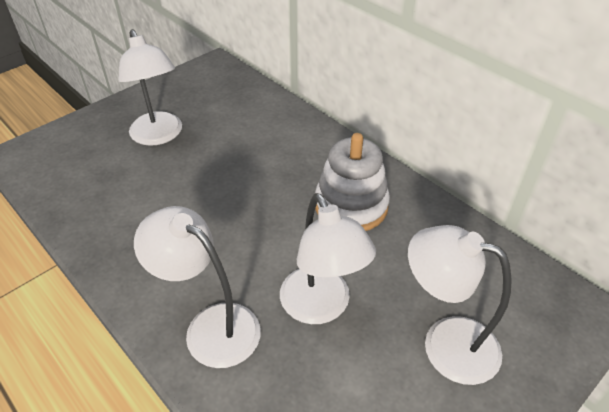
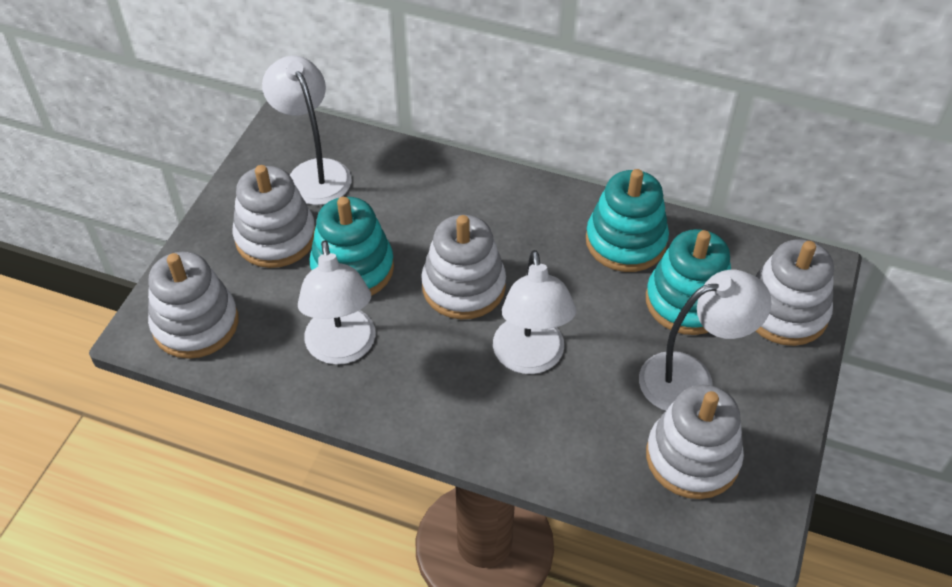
turquoise stacking toy: 0 -> 3
white stacking toy: 1 -> 5

